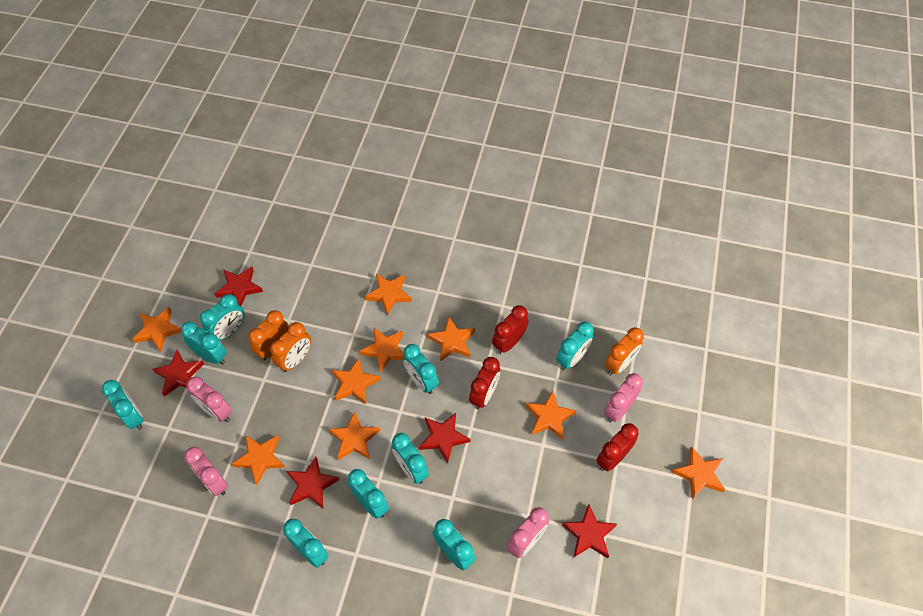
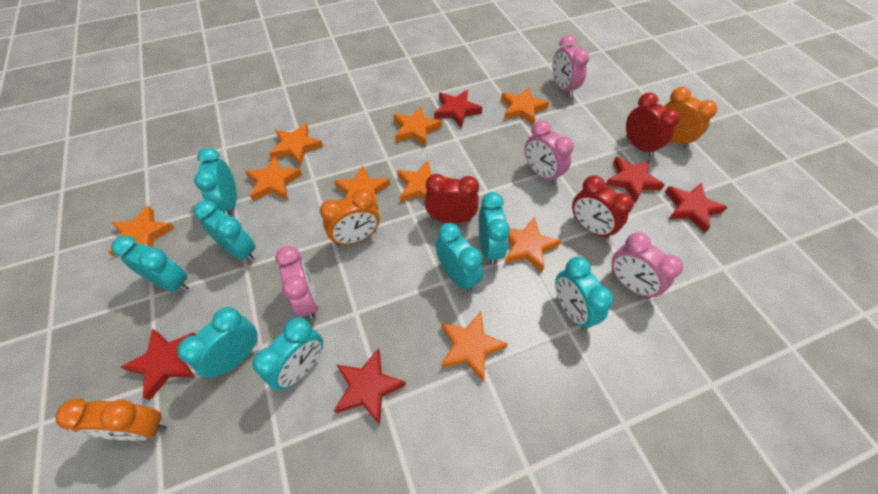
turquoise clock: 9 -> 8

